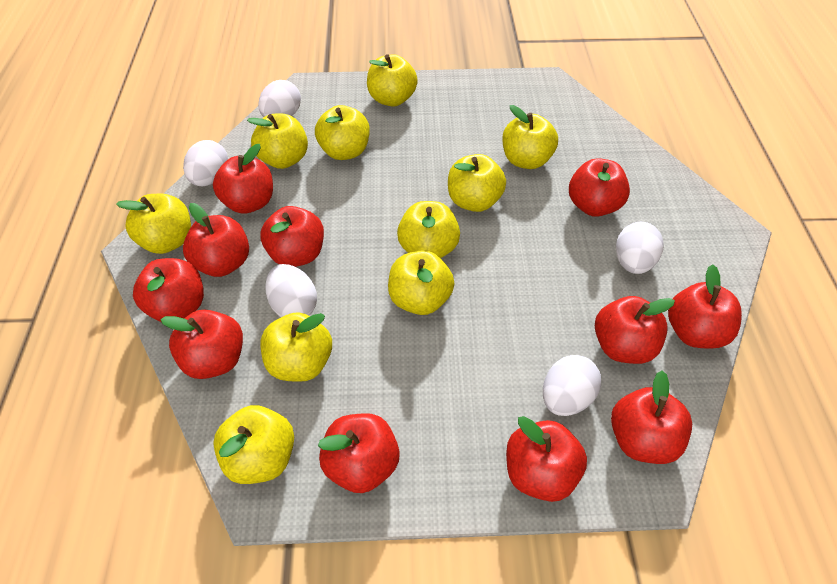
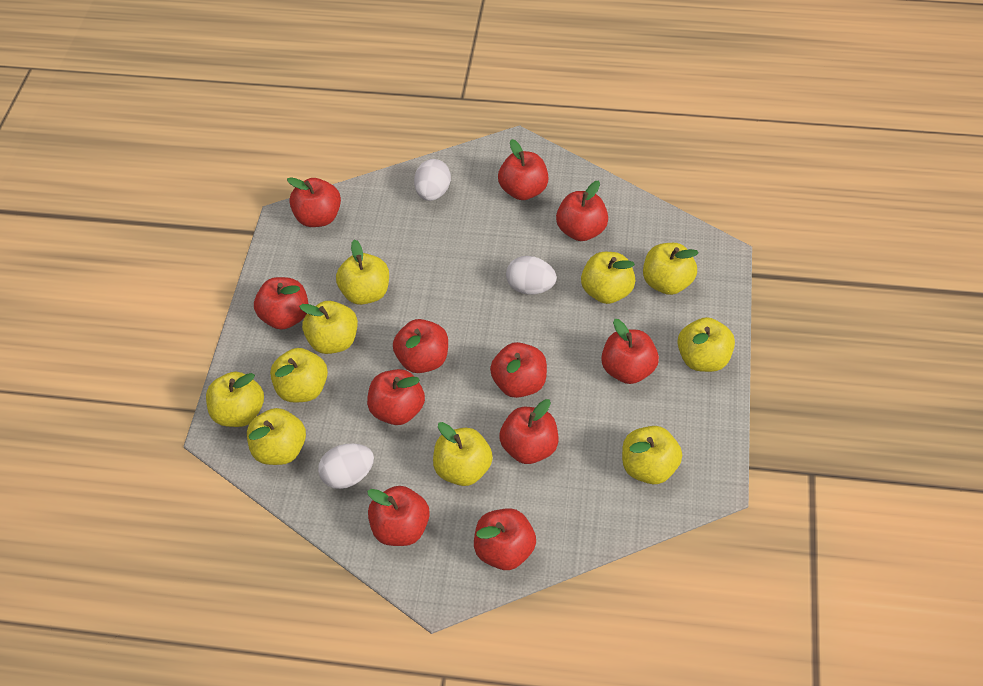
white egg: 5 -> 3

